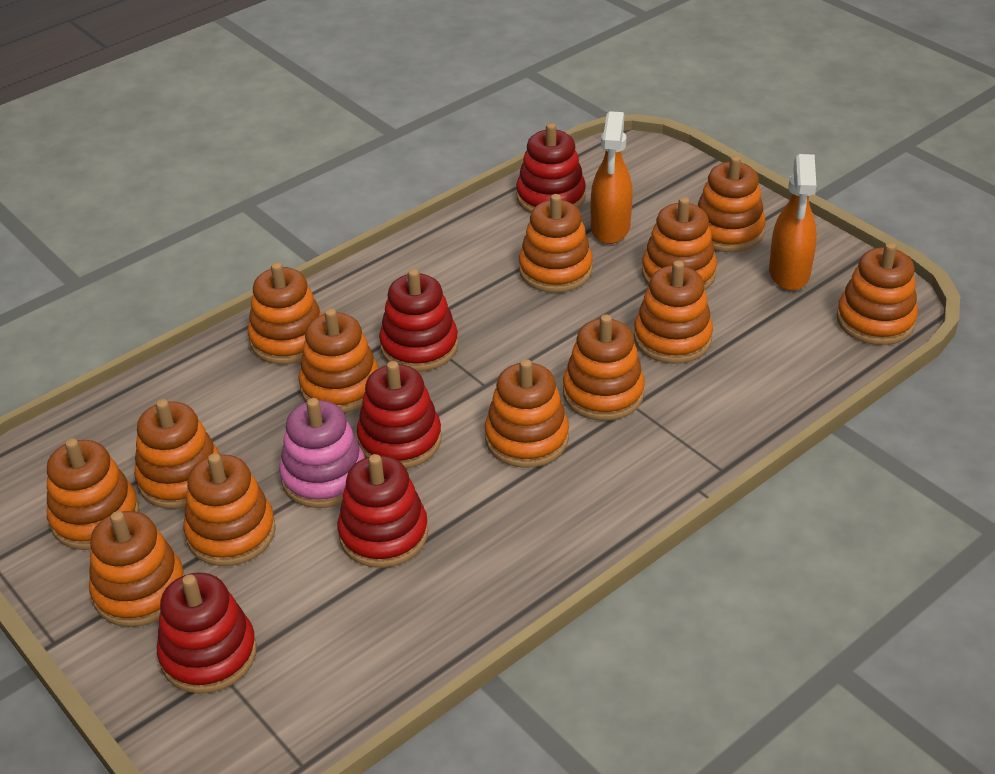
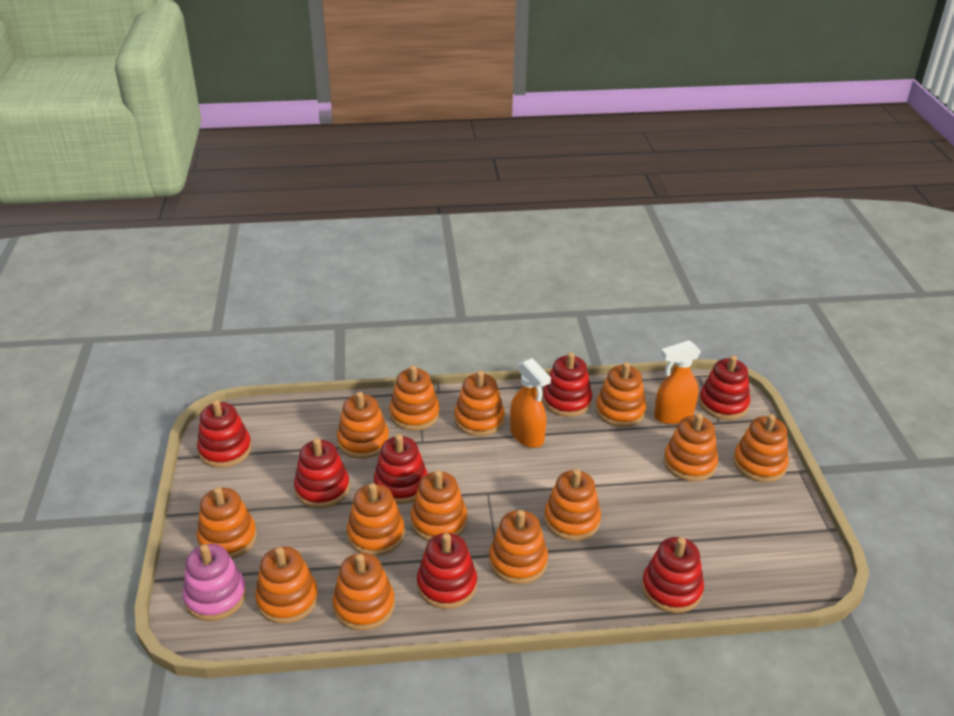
red stacking toy: 5 -> 7

